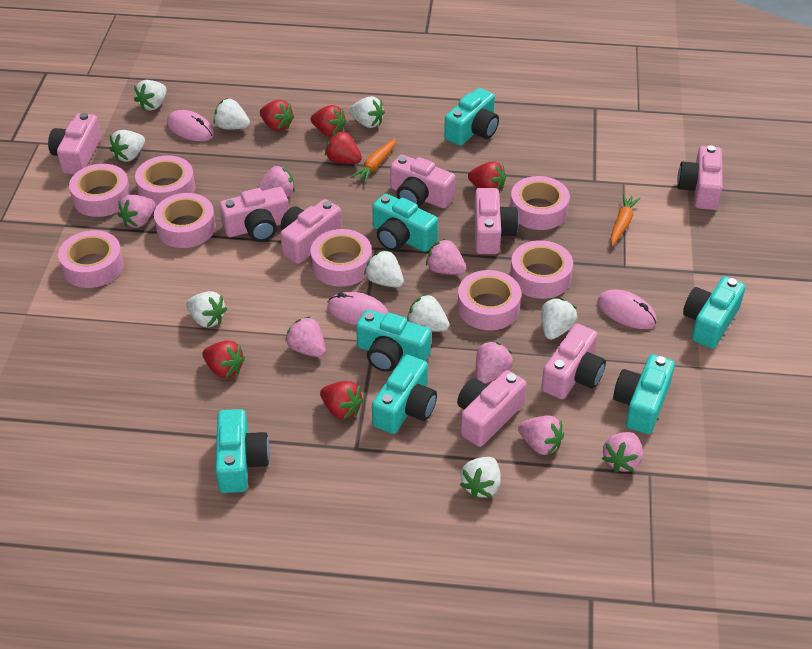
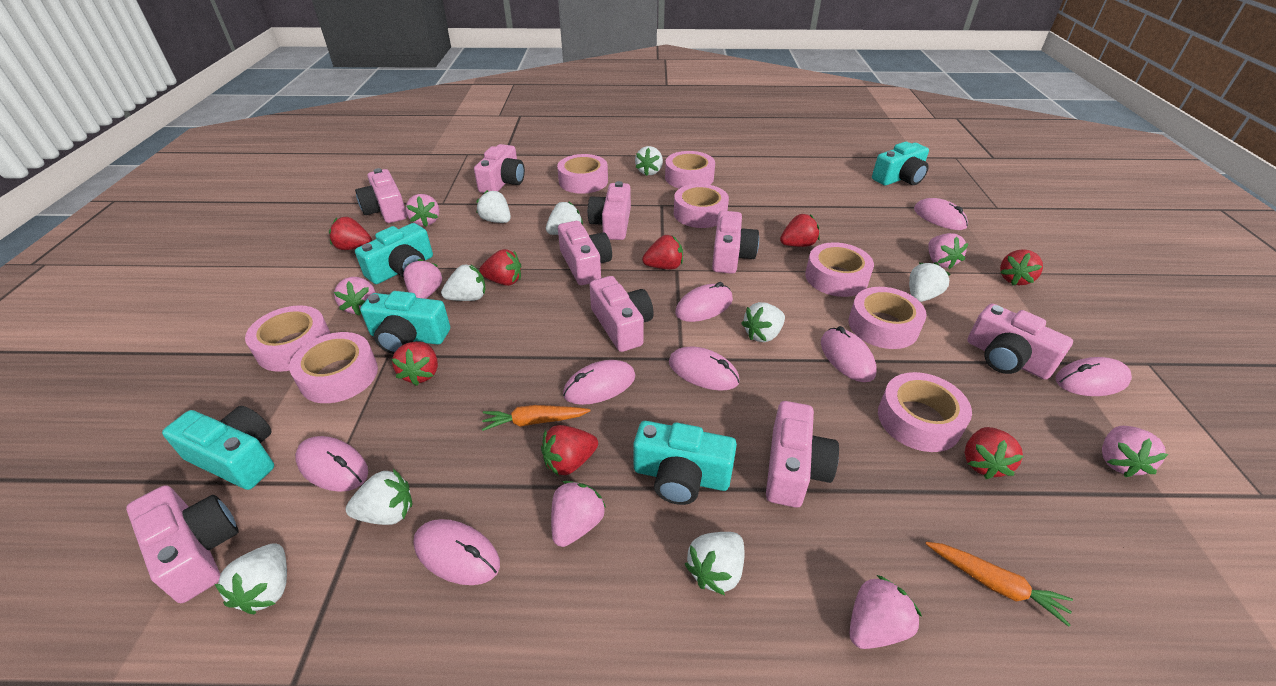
pink camera: 8 -> 9
pink mouse: 3 -> 8
red strawberry: 6 -> 8
turquoise camera: 7 -> 5

